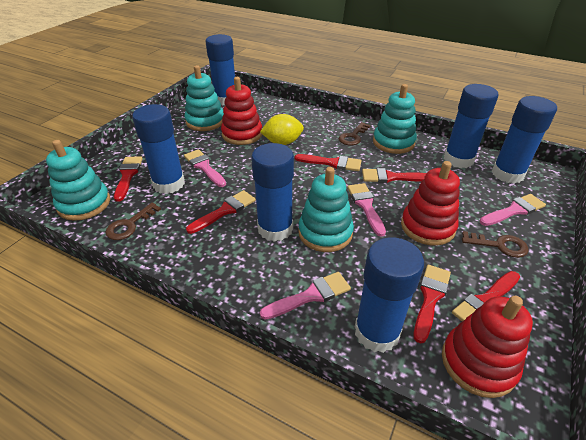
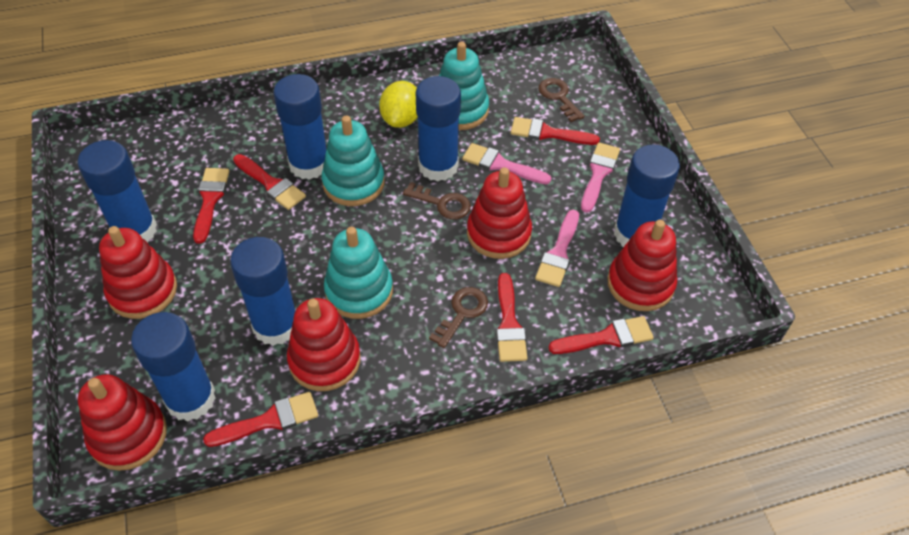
pink brush: 4 -> 3
red stacking toy: 3 -> 5
turquoise stacking toy: 4 -> 3

